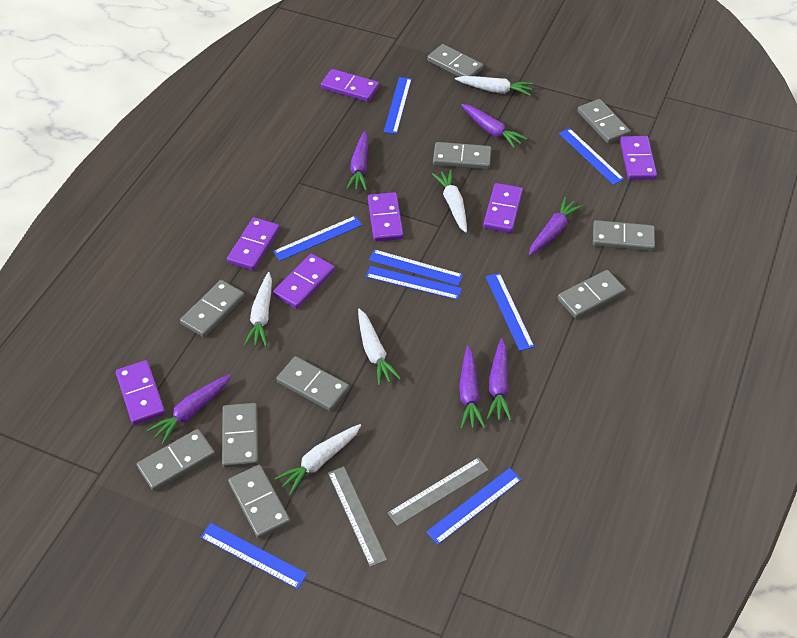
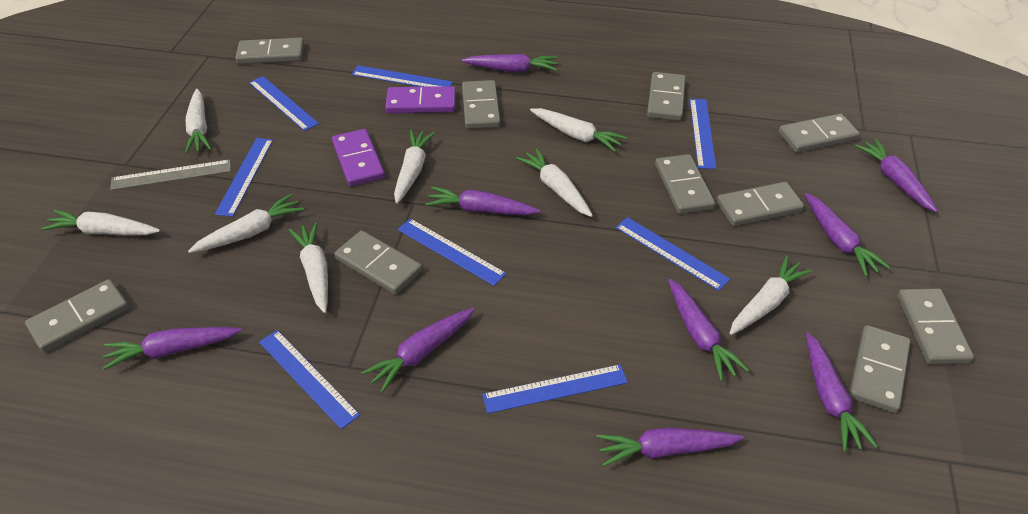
grey ruler: 2 -> 1
purple carrot: 6 -> 9
purple domino: 7 -> 2
white carrot: 5 -> 8

